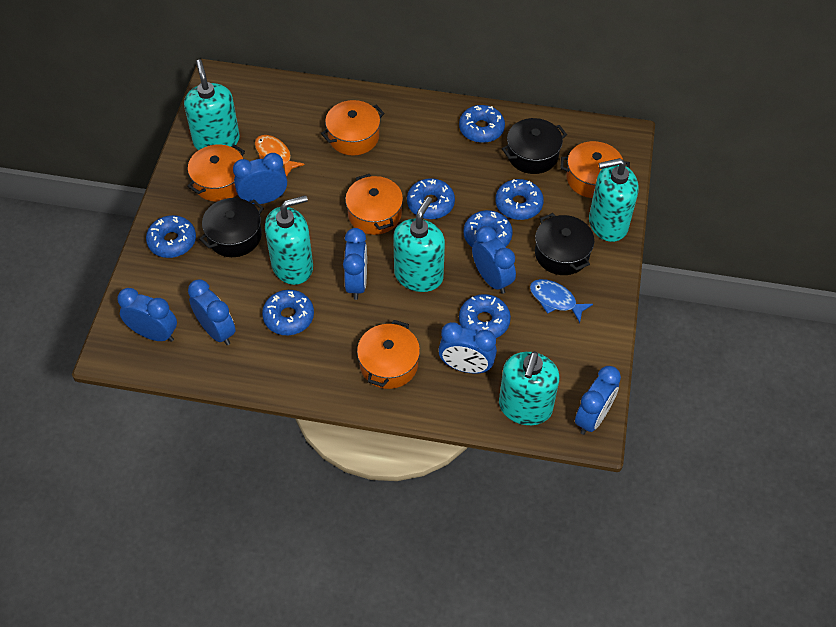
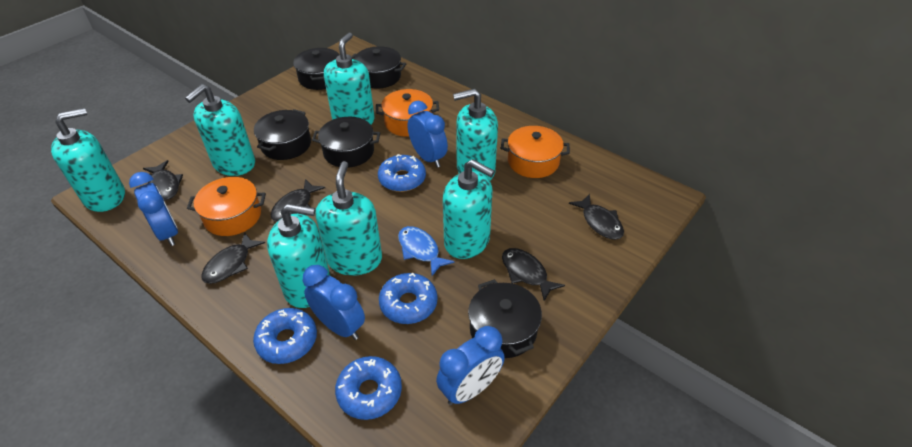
black fish: 0 -> 5
black pot: 3 -> 5
blue clock: 7 -> 4
blue donut: 7 -> 4
orange fish: 1 -> 0
orange pot: 5 -> 3
turquoise soap dispenser: 5 -> 7

